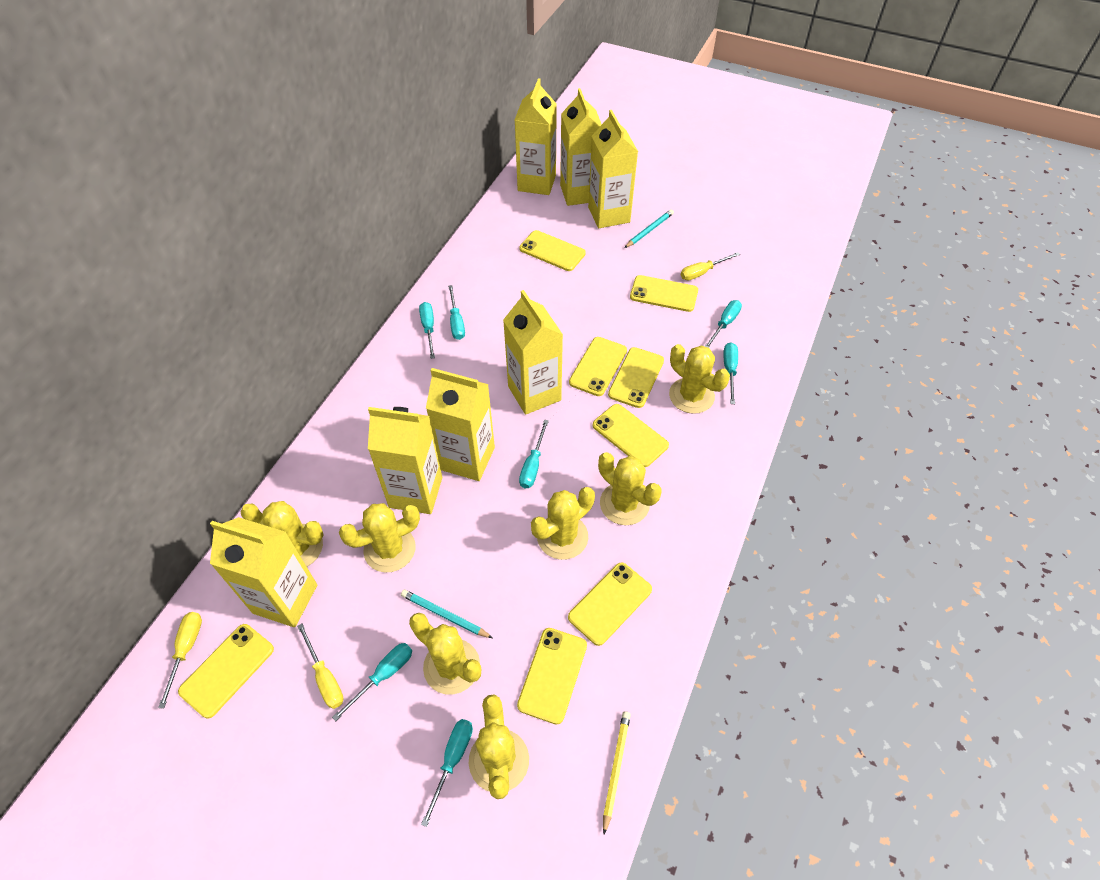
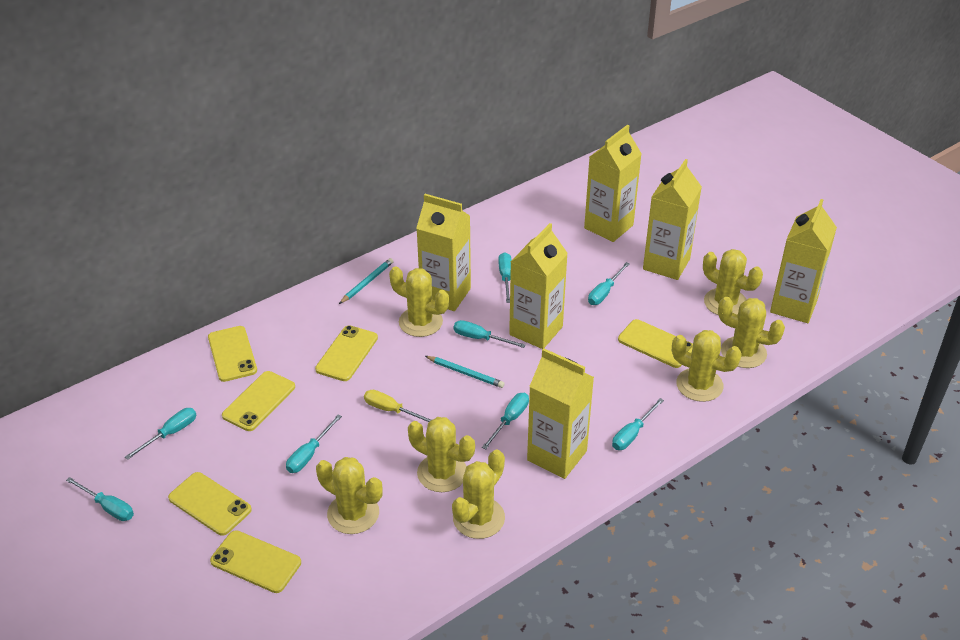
turquoise screwdriver: 7 -> 8
yellow carton: 7 -> 6
yellow pencil: 1 -> 0
yellow phone: 8 -> 6
yellow screwdriver: 3 -> 1

